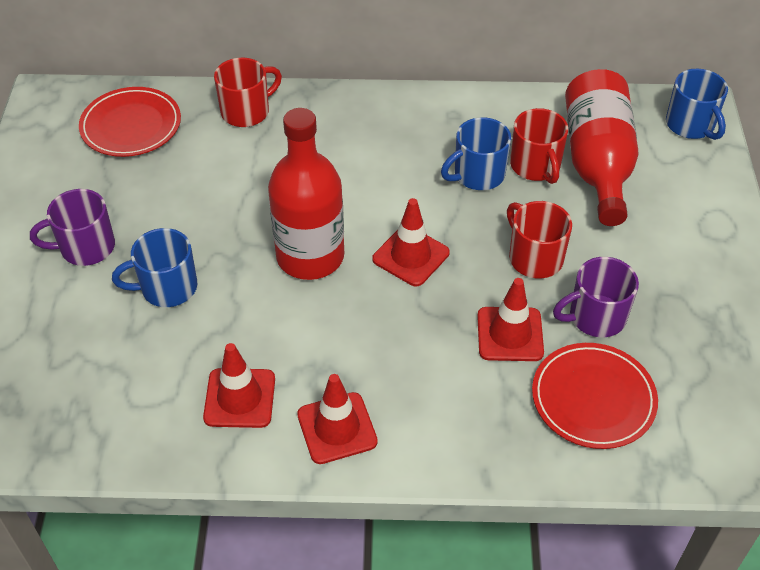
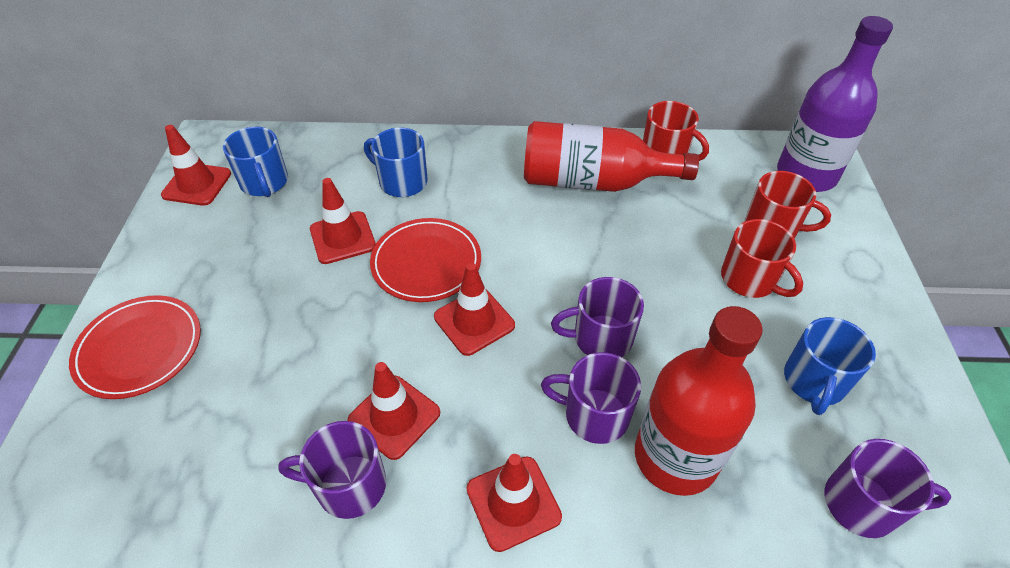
purple bottle: 0 -> 1
purple mug: 2 -> 4
red traffic cone: 4 -> 5

